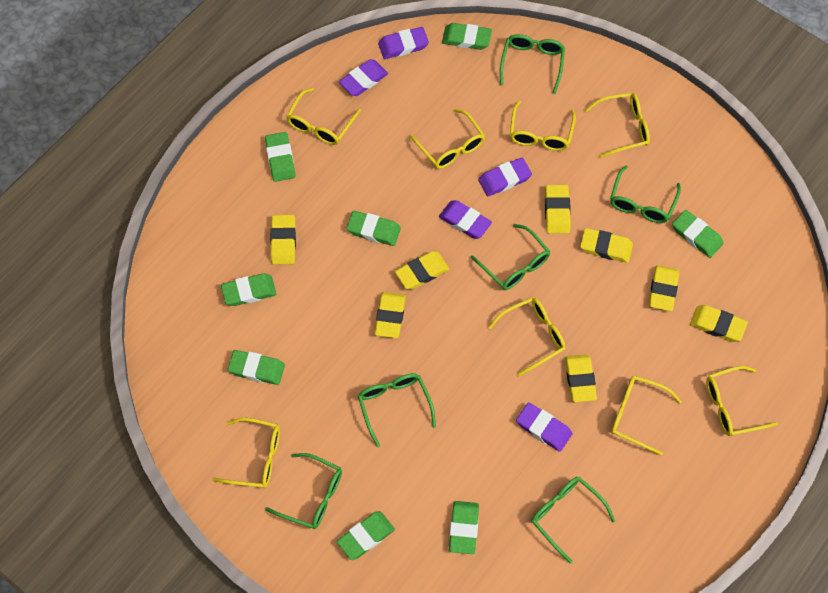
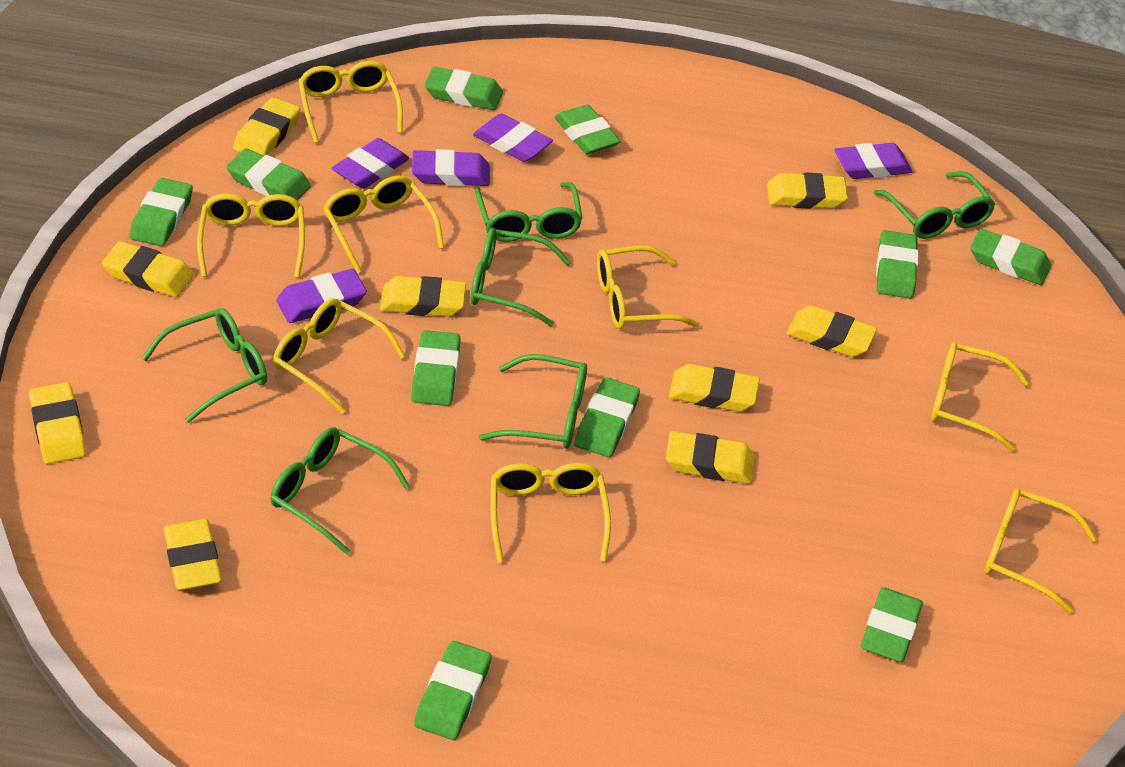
green eraser: 8 -> 10
yellow eraser: 8 -> 9

